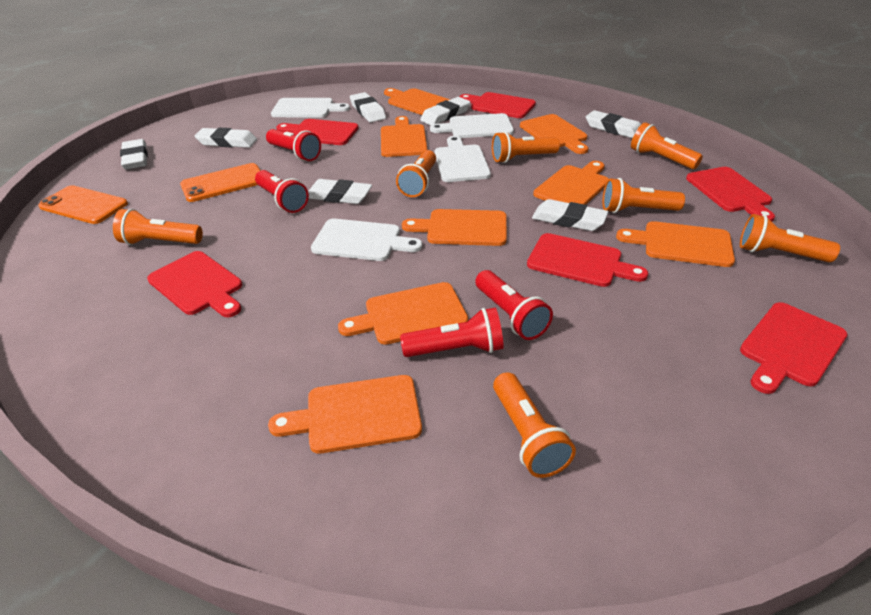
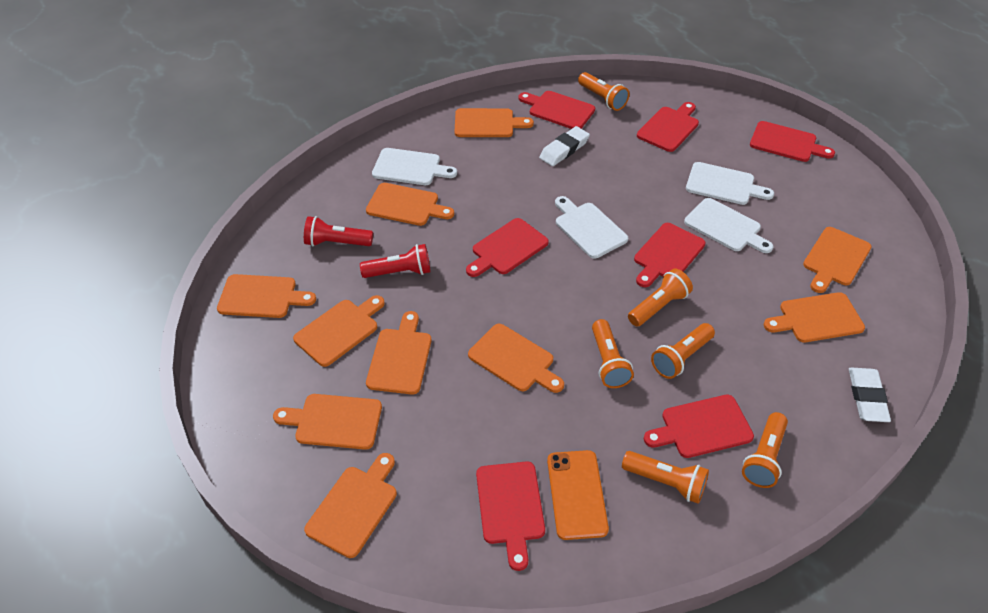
orange cutting board: 8 -> 10
orange flashlight: 7 -> 6
orange phone: 2 -> 1
red cutting board: 6 -> 7
red flashlight: 4 -> 2
white eraser: 7 -> 2

